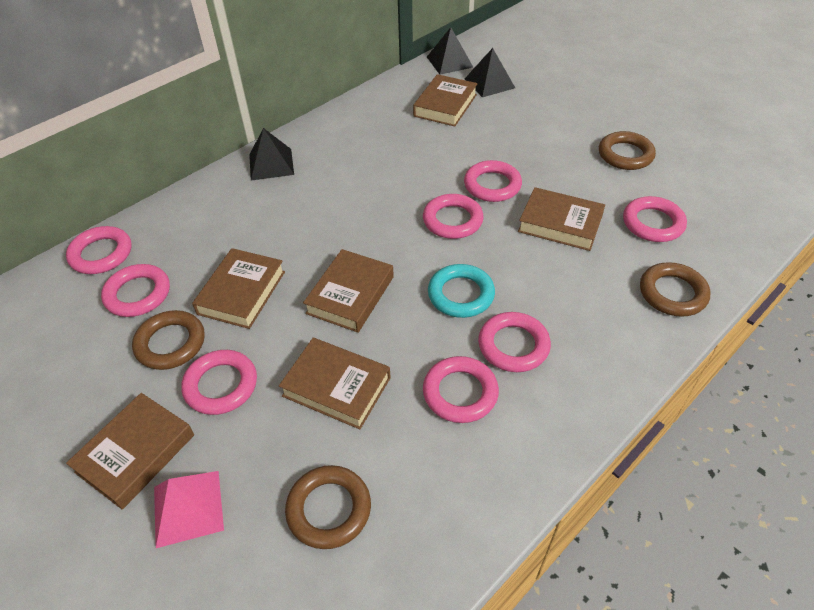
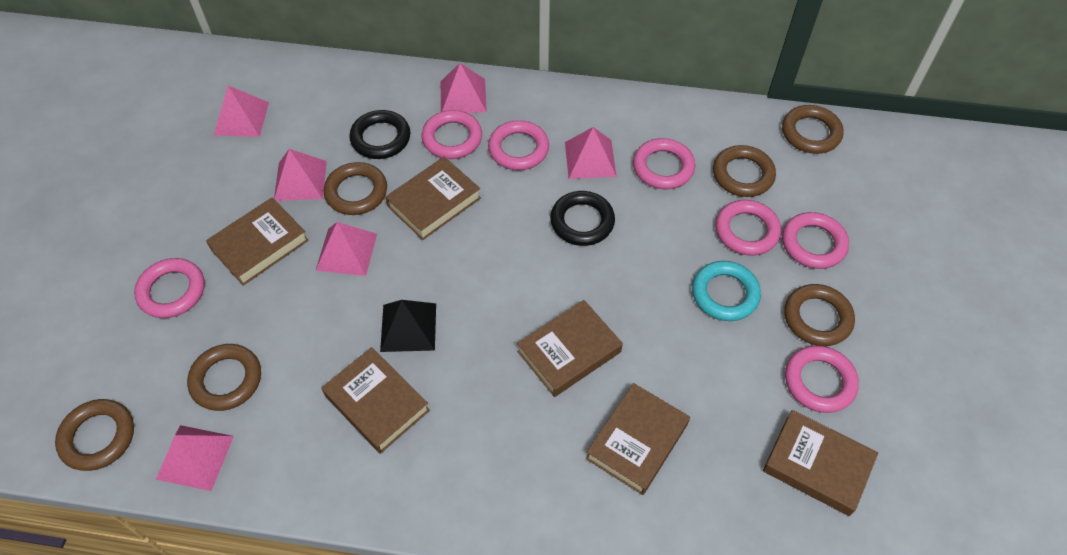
black pyramid: 3 -> 1
black ring: 0 -> 2
brown ring: 4 -> 6
pink pyramid: 1 -> 6
pink ring: 8 -> 7

